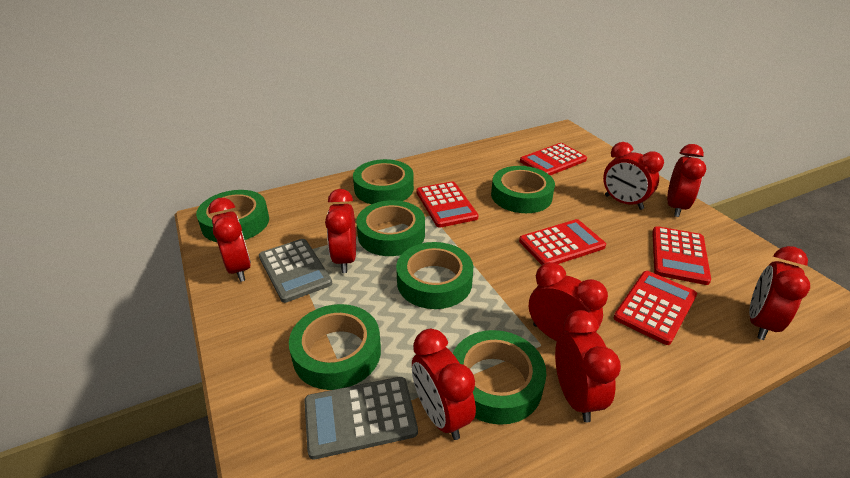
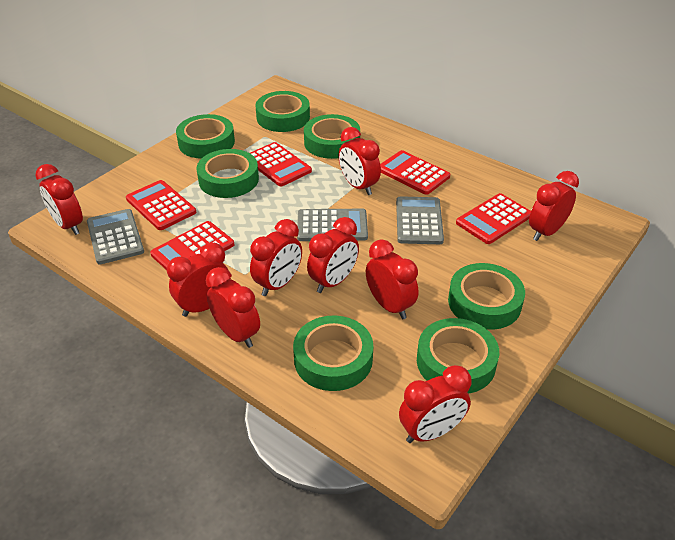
grey calculator: 2 -> 3
red clock: 8 -> 9

